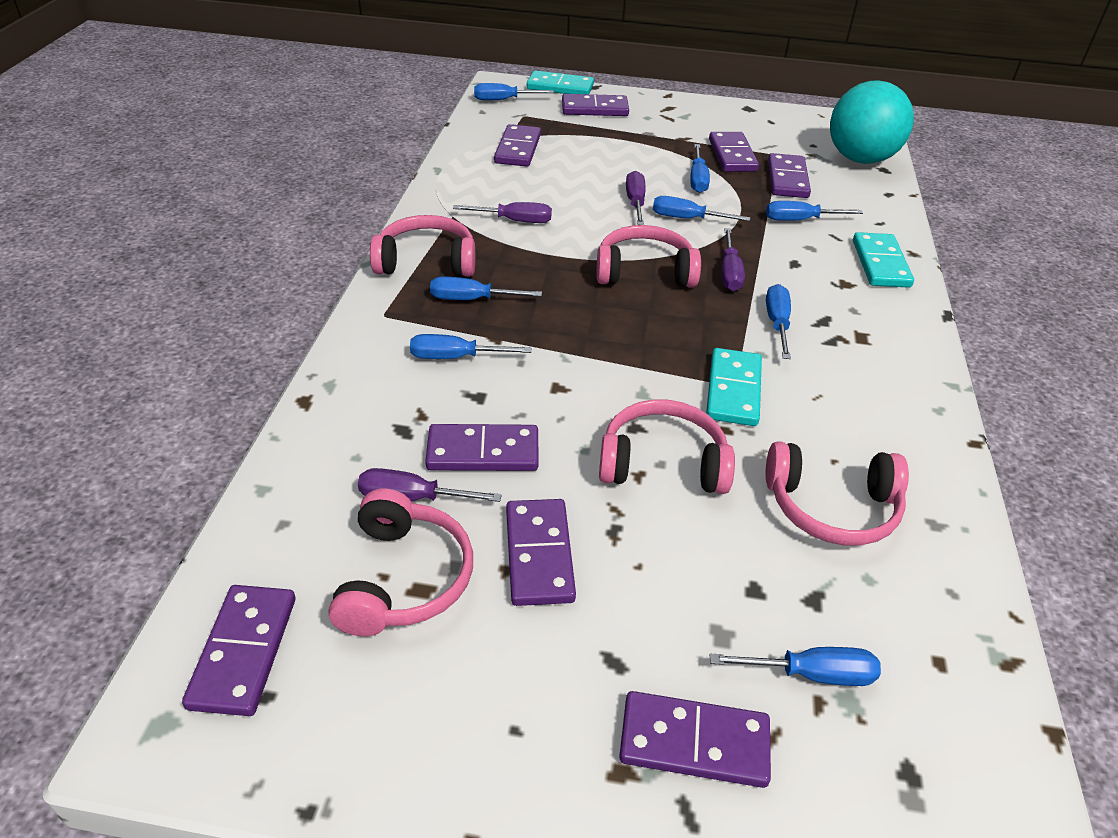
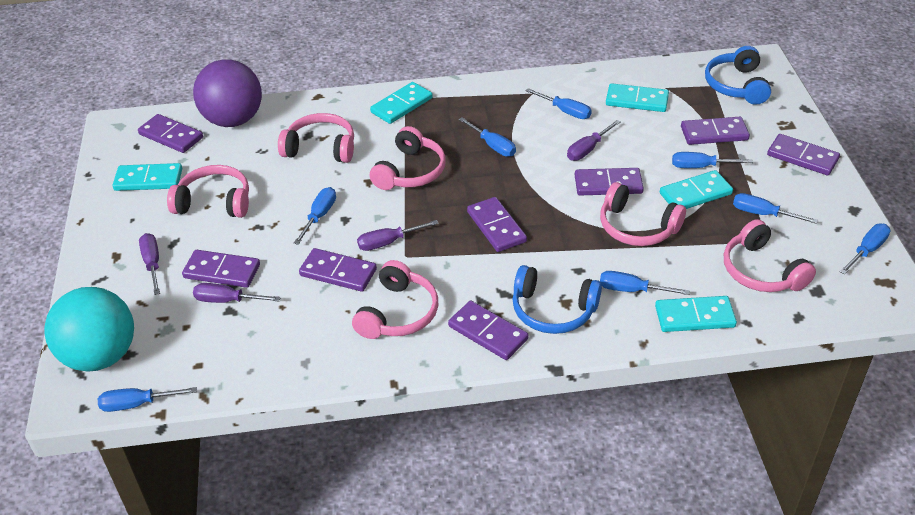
blue headphones: 0 -> 2
pink headphones: 5 -> 6
purple ball: 0 -> 1
turquoise domino: 3 -> 5

